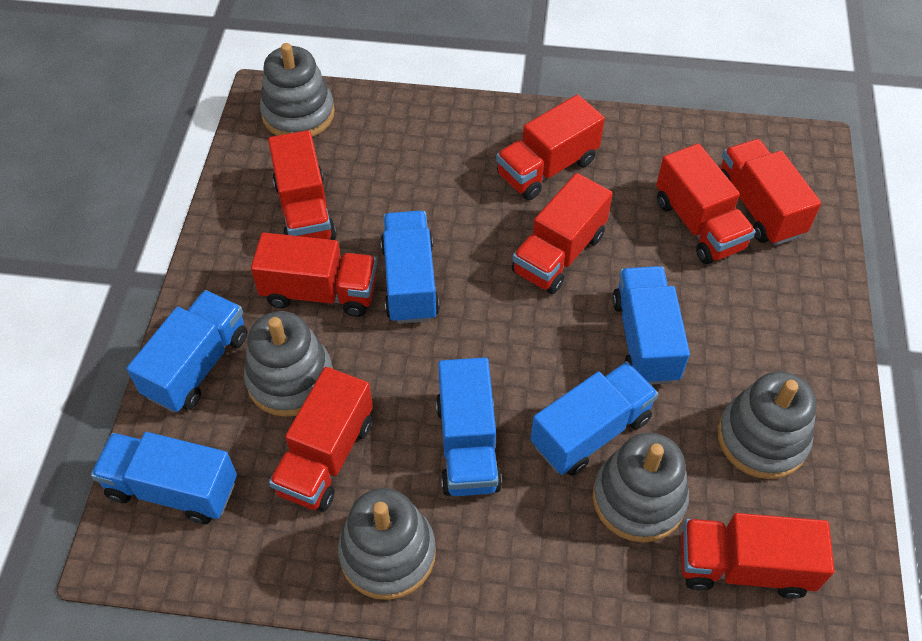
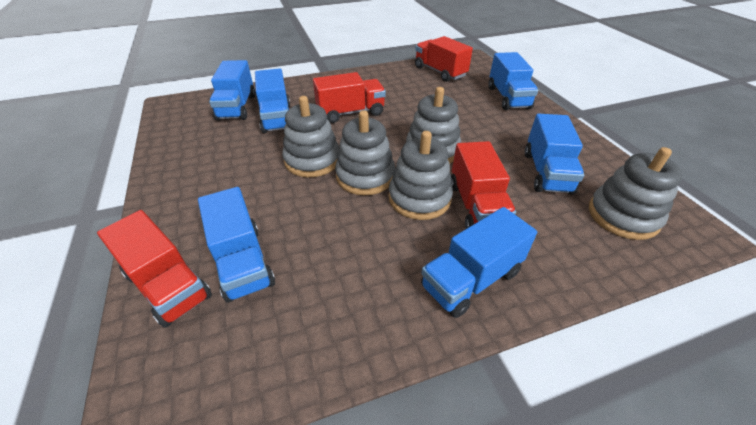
red truck: 8 -> 4

